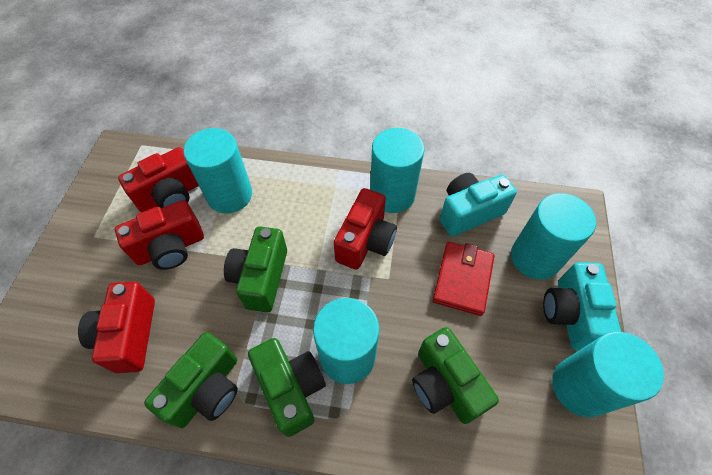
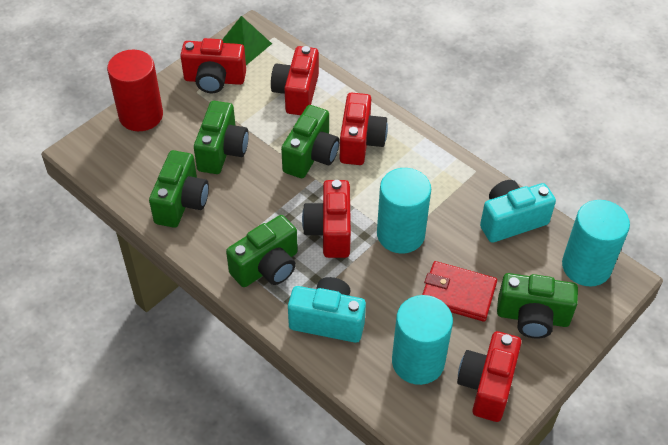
green camera: 4 -> 5
green pyramid: 0 -> 1
red camera: 4 -> 5
red cylinder: 0 -> 1
turquoise cylinder: 5 -> 3

